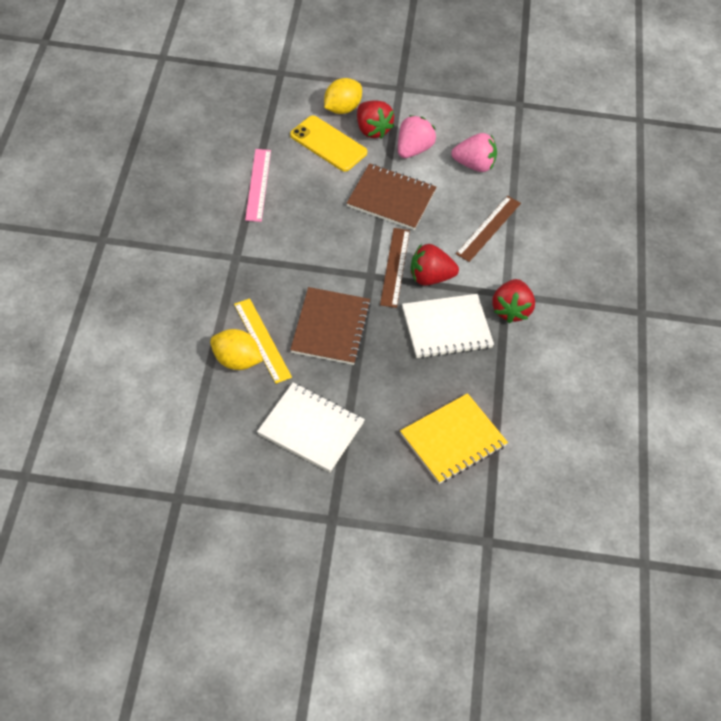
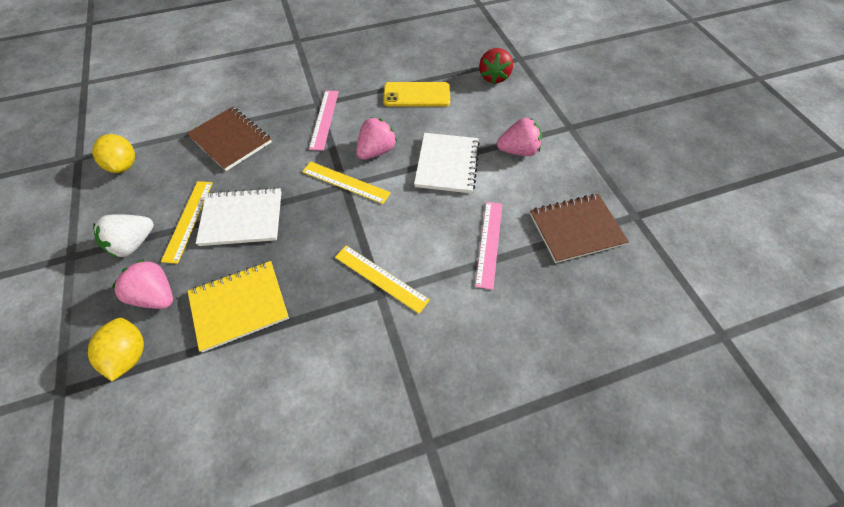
brown ruler: 2 -> 0
pink ruler: 1 -> 2
pink strawberry: 2 -> 3
red strawberry: 3 -> 1
white strawberry: 0 -> 1
yellow ruler: 1 -> 3

